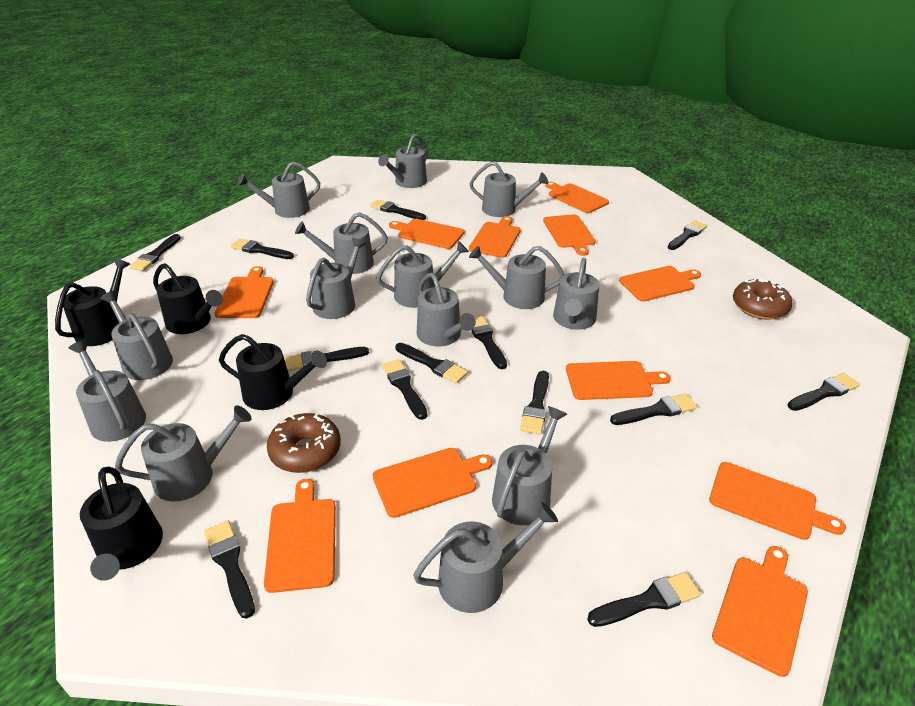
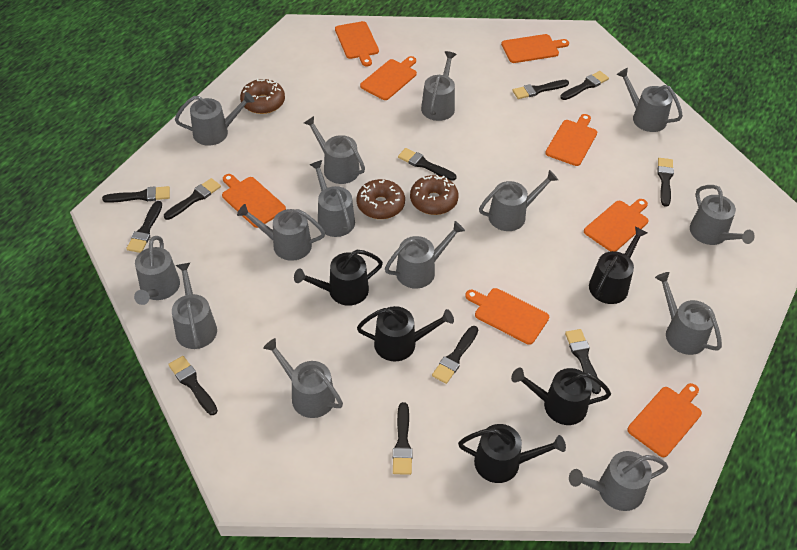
black brush: 13 -> 11
black watering can: 4 -> 5
brown donut: 2 -> 3
orange cutting board: 11 -> 8

